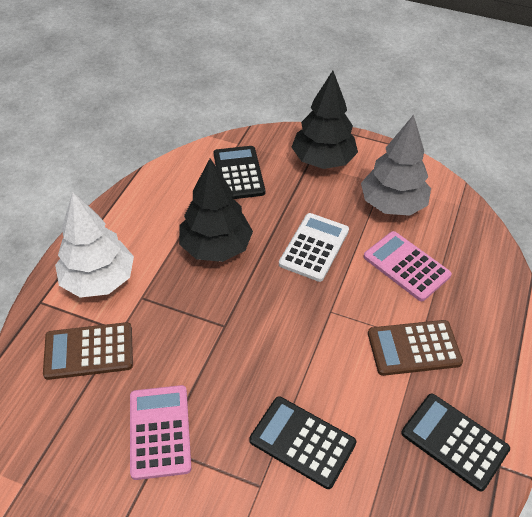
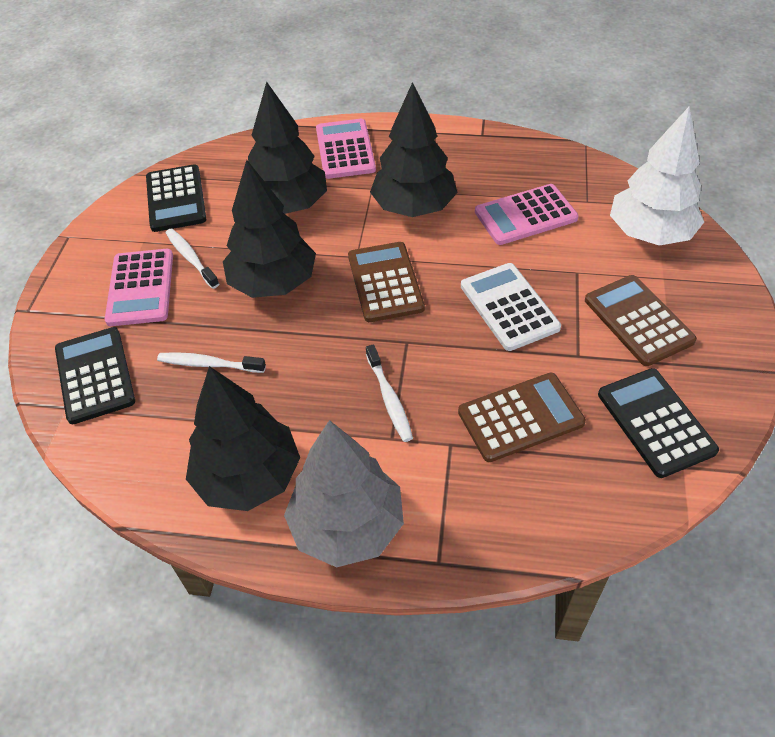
black tree: 2 -> 4
brown calculator: 2 -> 3
pink calculator: 2 -> 3
white toothbrush: 0 -> 3

